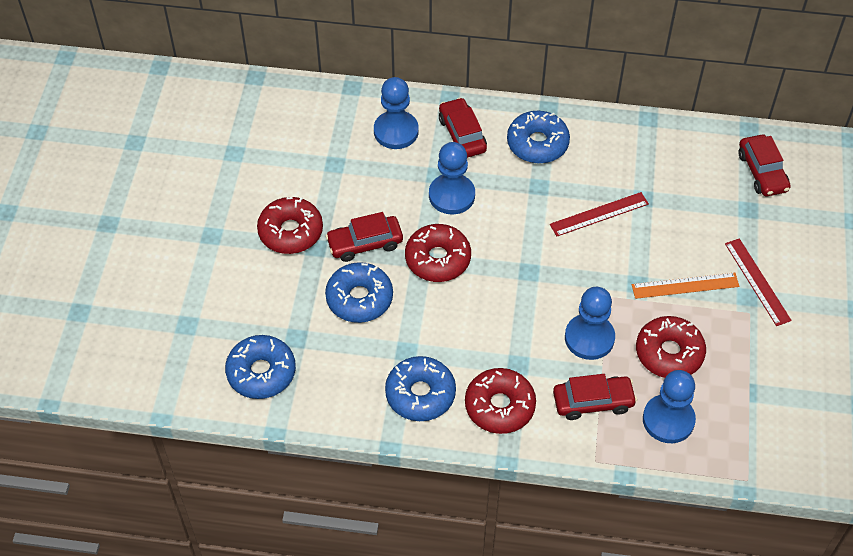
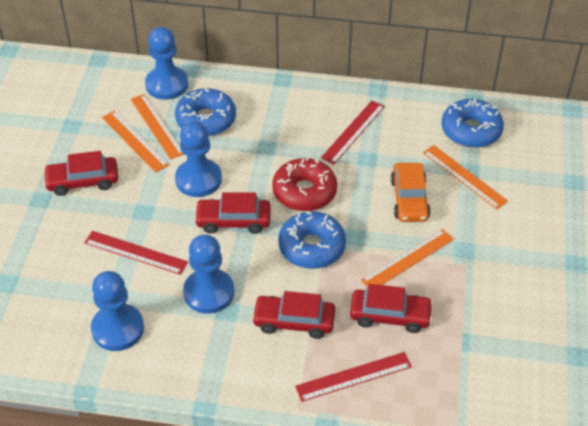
blue donut: 4 -> 3
orange car: 0 -> 1
orange ruler: 1 -> 4
red donut: 4 -> 1
red ruler: 2 -> 3

